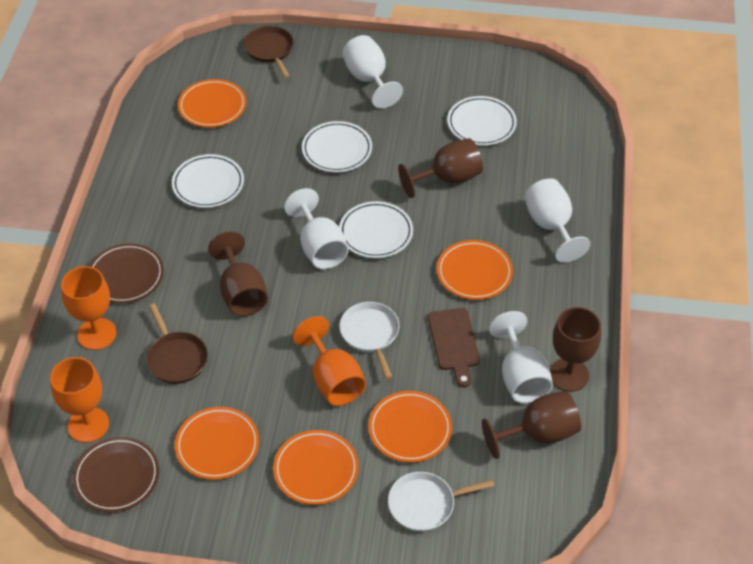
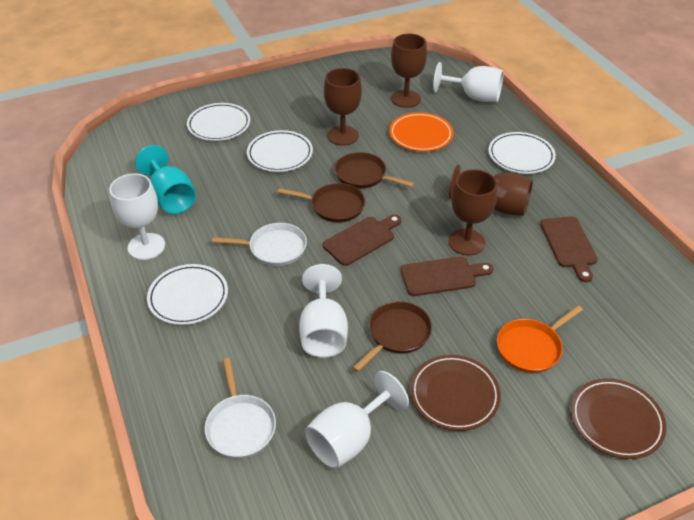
brown cutting board: 1 -> 3
brown pan: 2 -> 3
orange goblet: 3 -> 0
orange pan: 0 -> 1
orange plate: 5 -> 1
turquoise goblet: 0 -> 1

